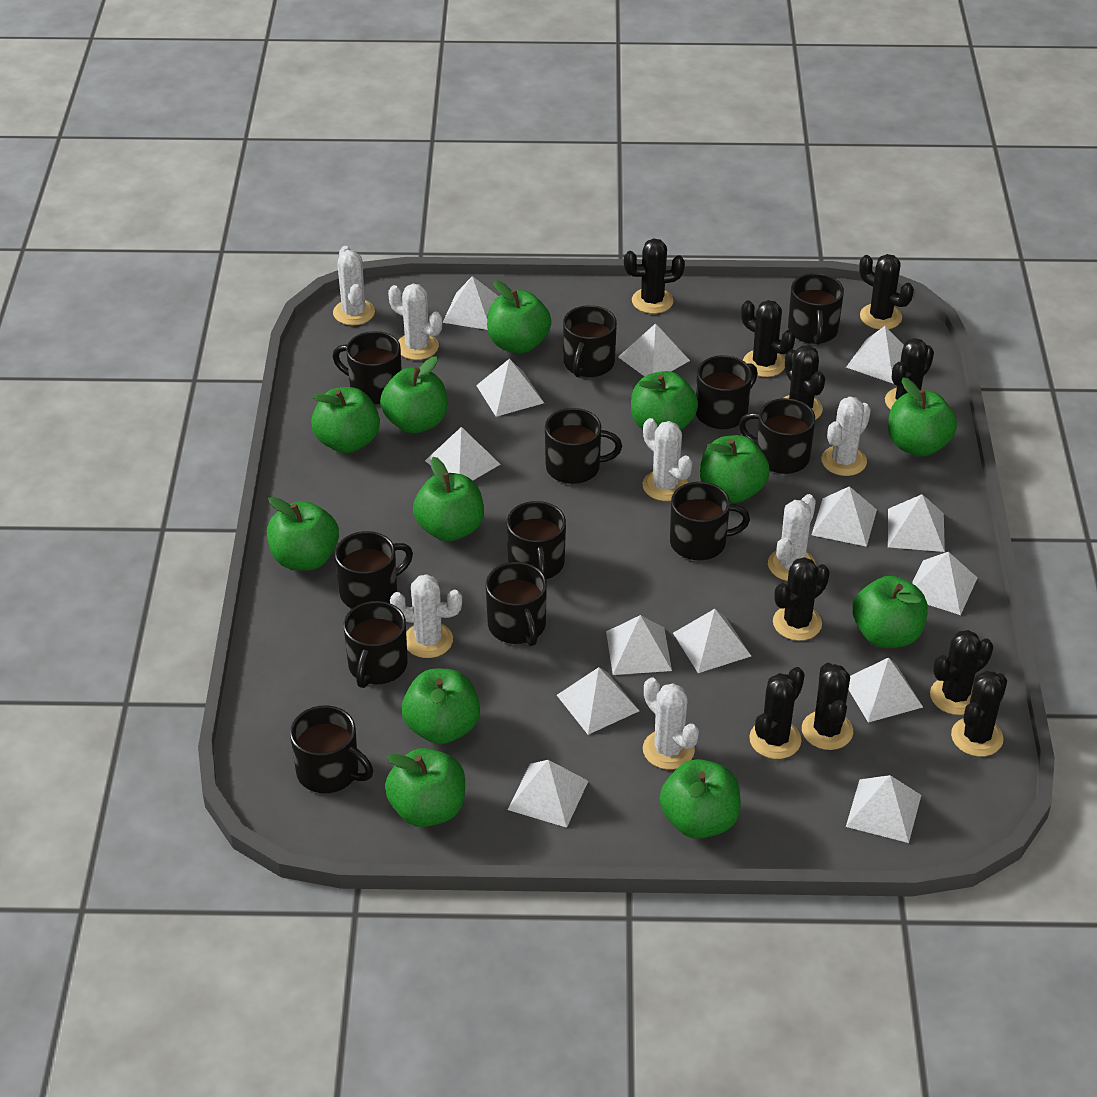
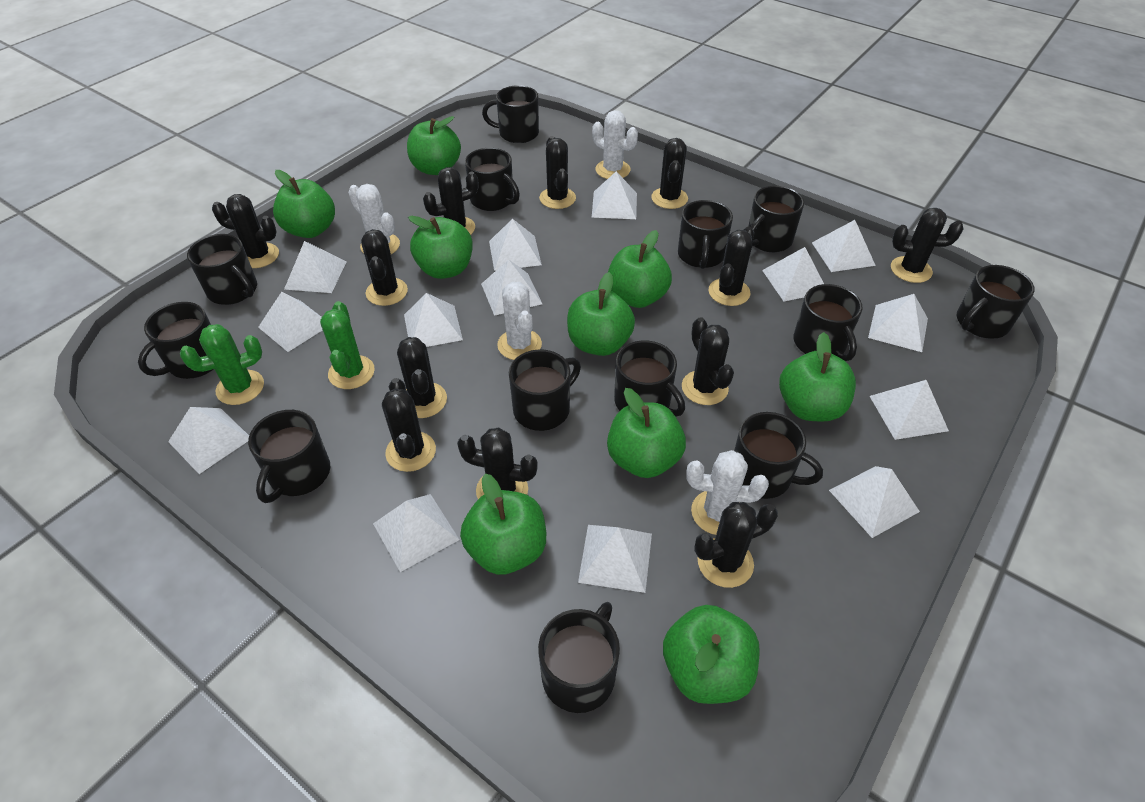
black cactus: 10 -> 12
black mug: 12 -> 13
green apple: 12 -> 9
green cactus: 0 -> 2
white cactus: 7 -> 4

